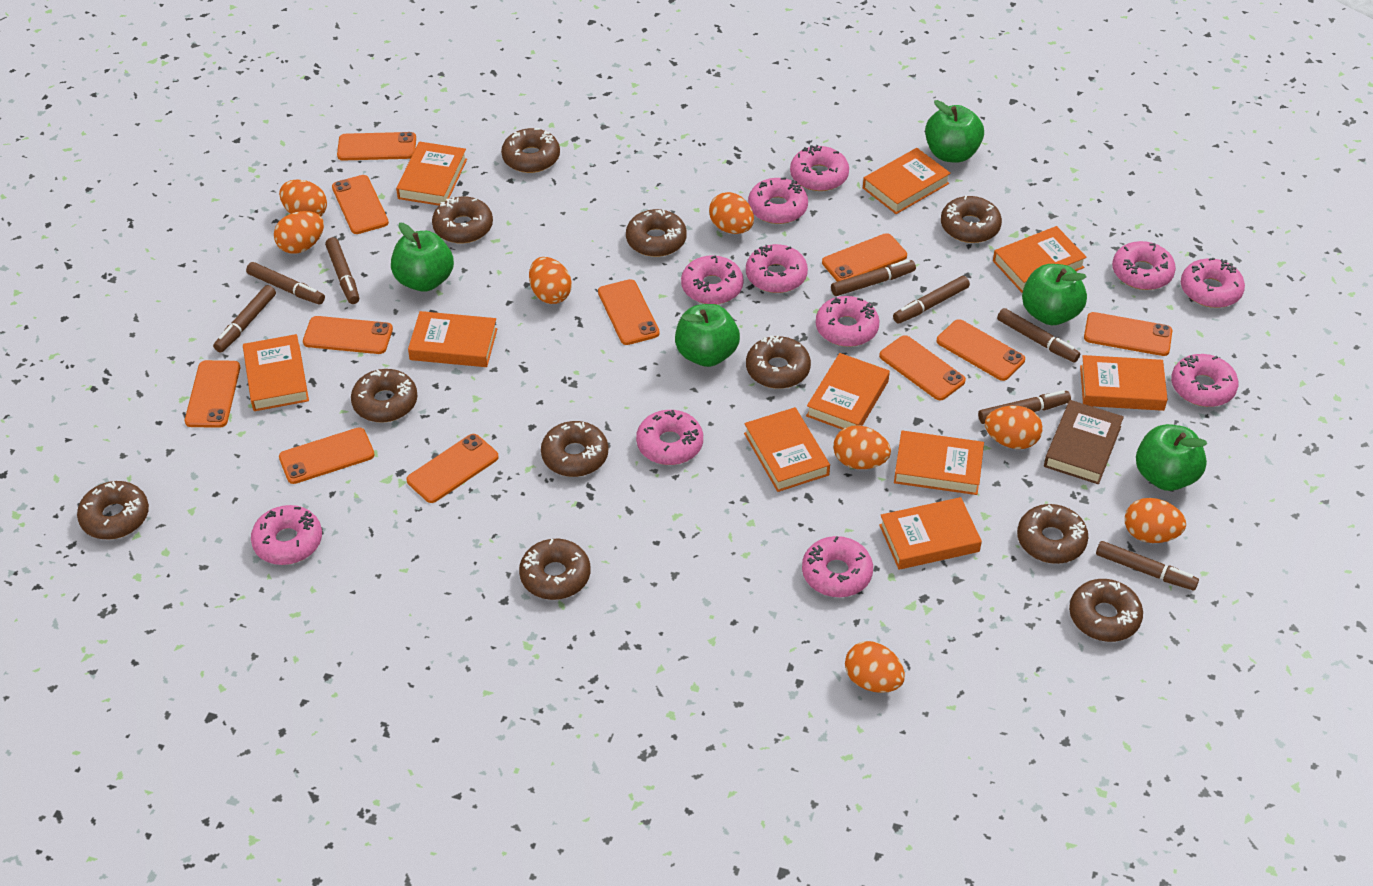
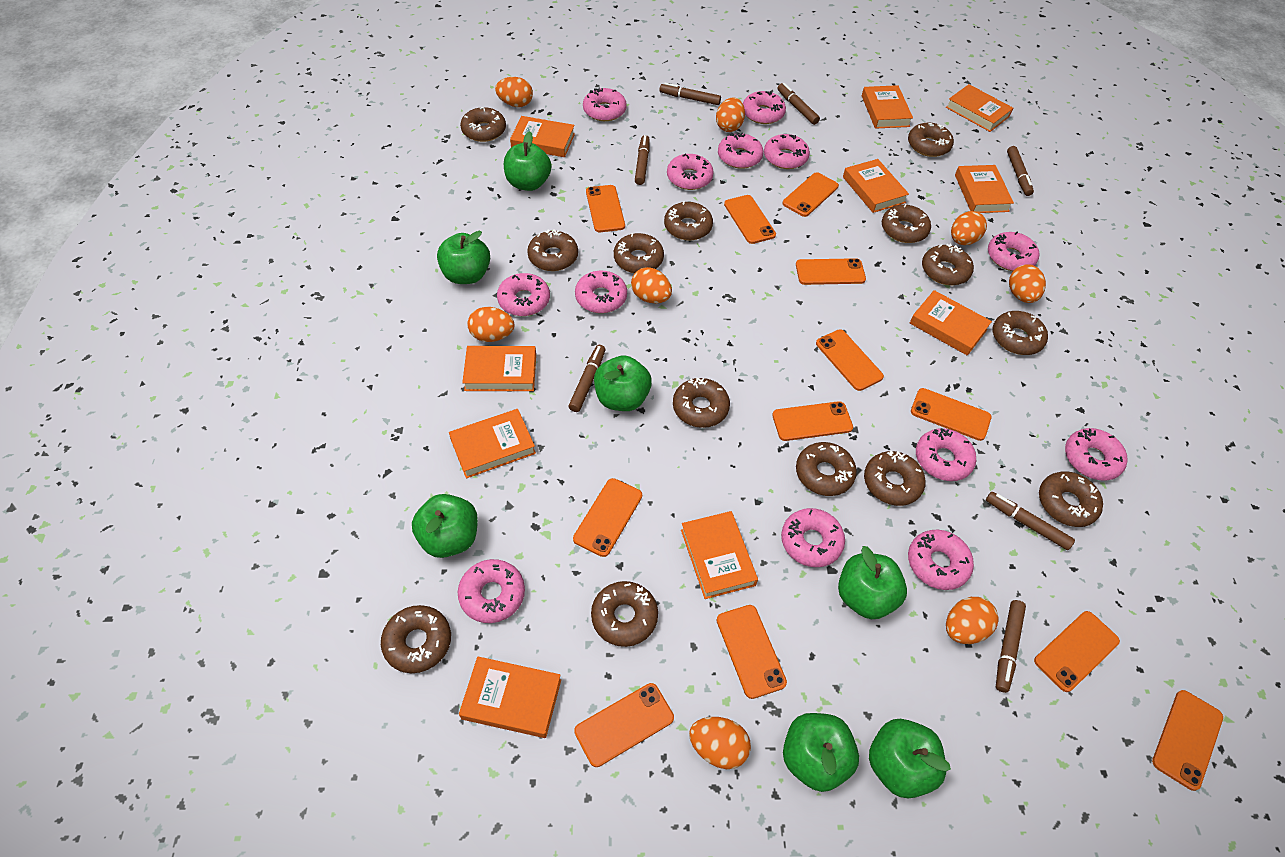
brown book: 1 -> 0
brown donut: 11 -> 14
brown marker: 8 -> 7
green apple: 5 -> 7
orange phone: 11 -> 12
pink donut: 11 -> 13

